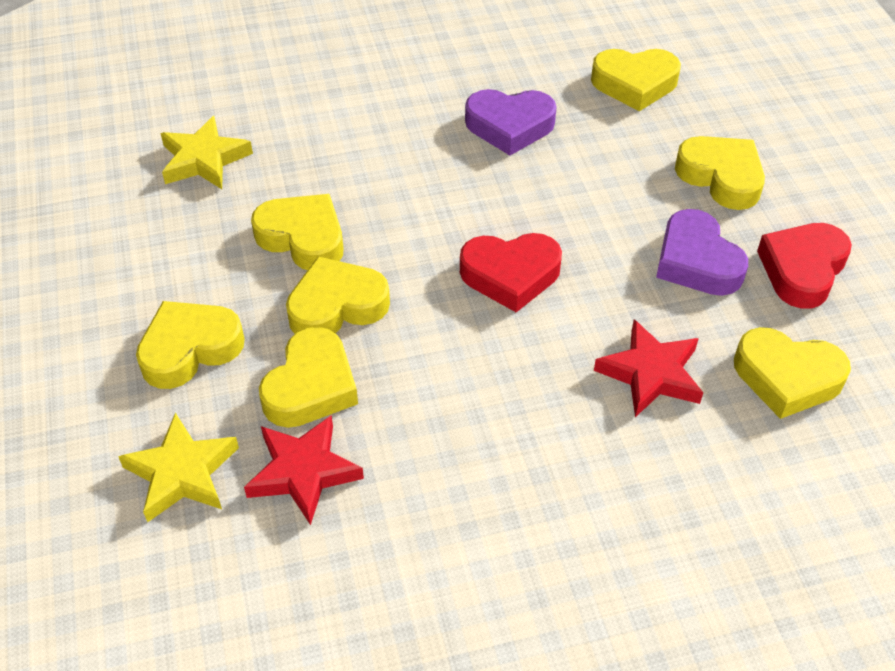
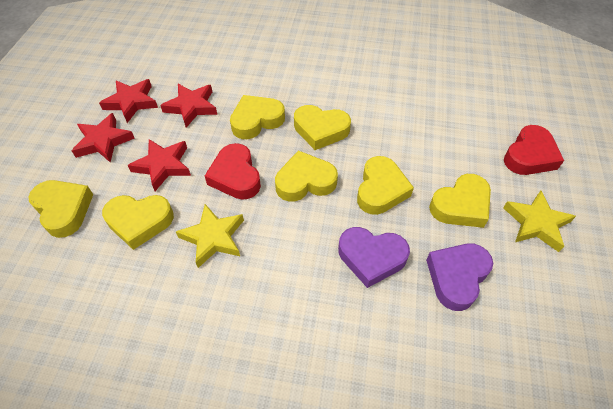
red star: 2 -> 4

